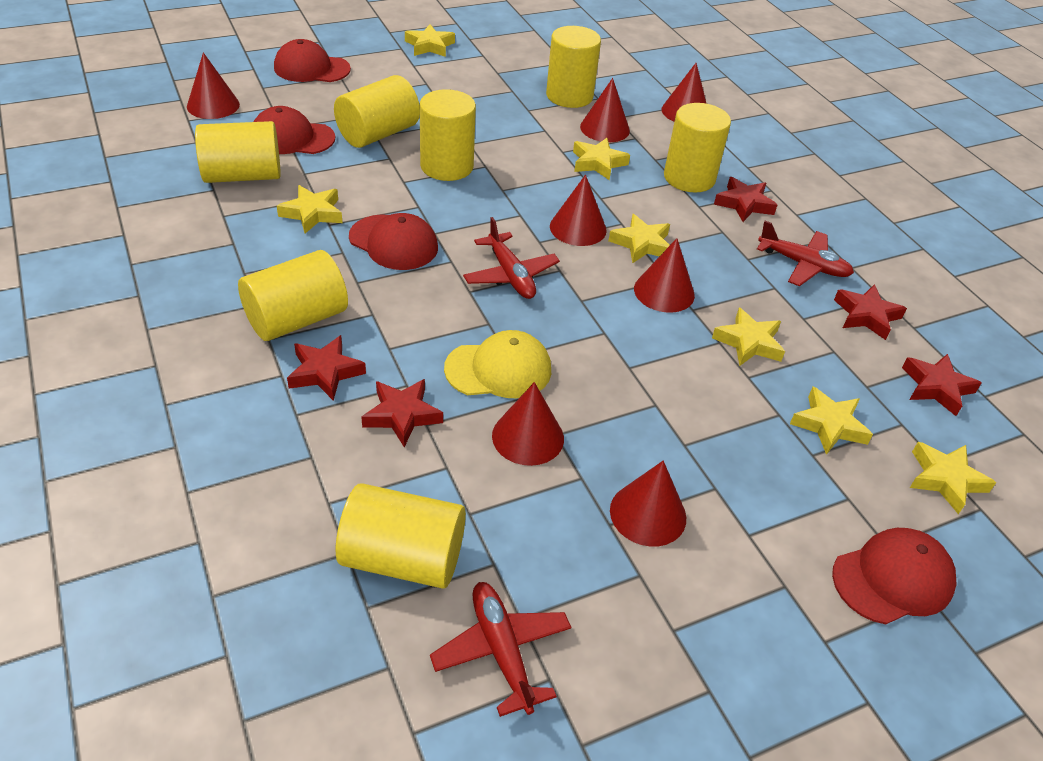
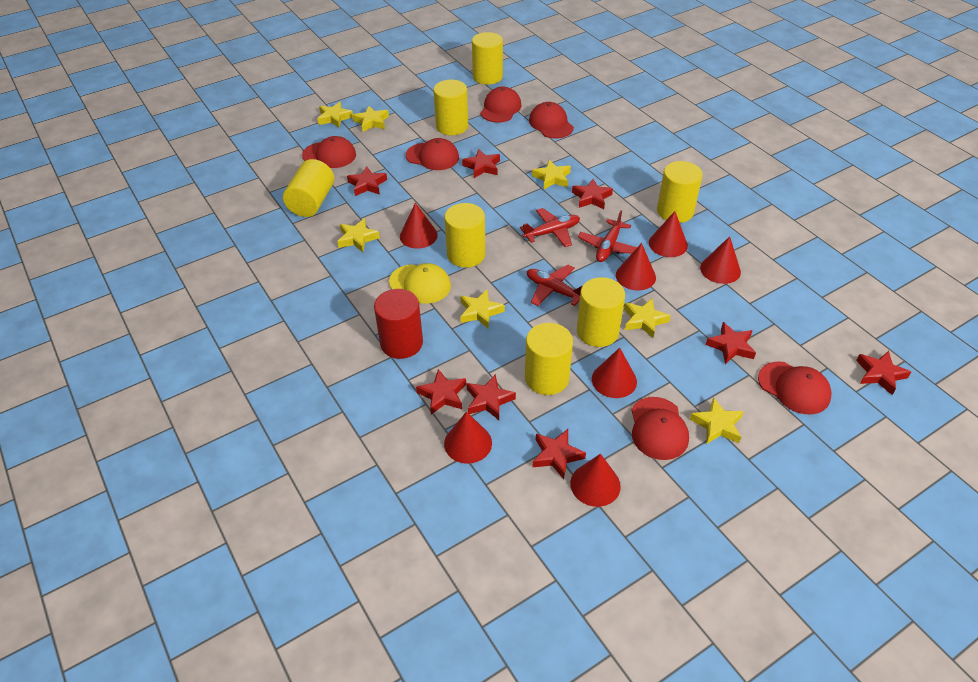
red cap: 4 -> 6
red cylinder: 0 -> 1
red star: 5 -> 8

